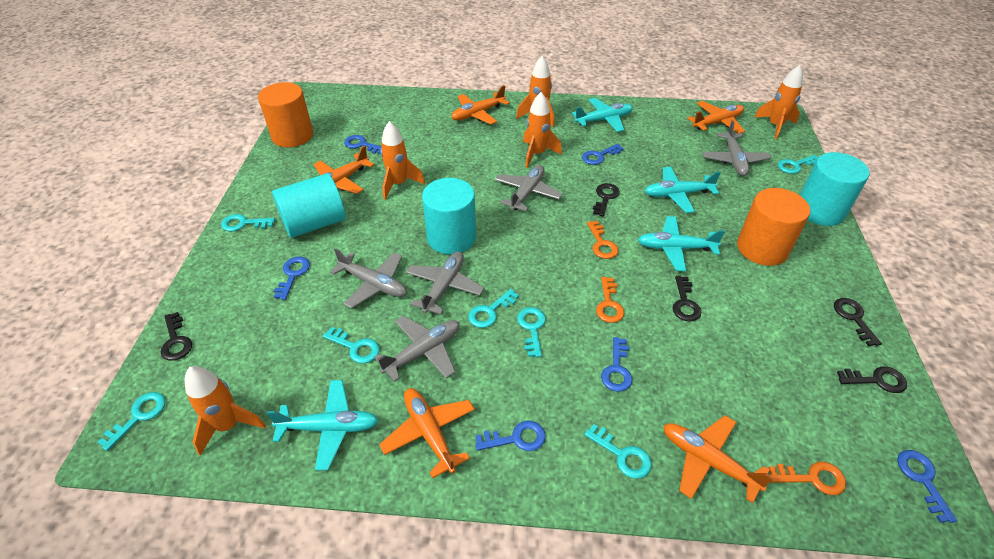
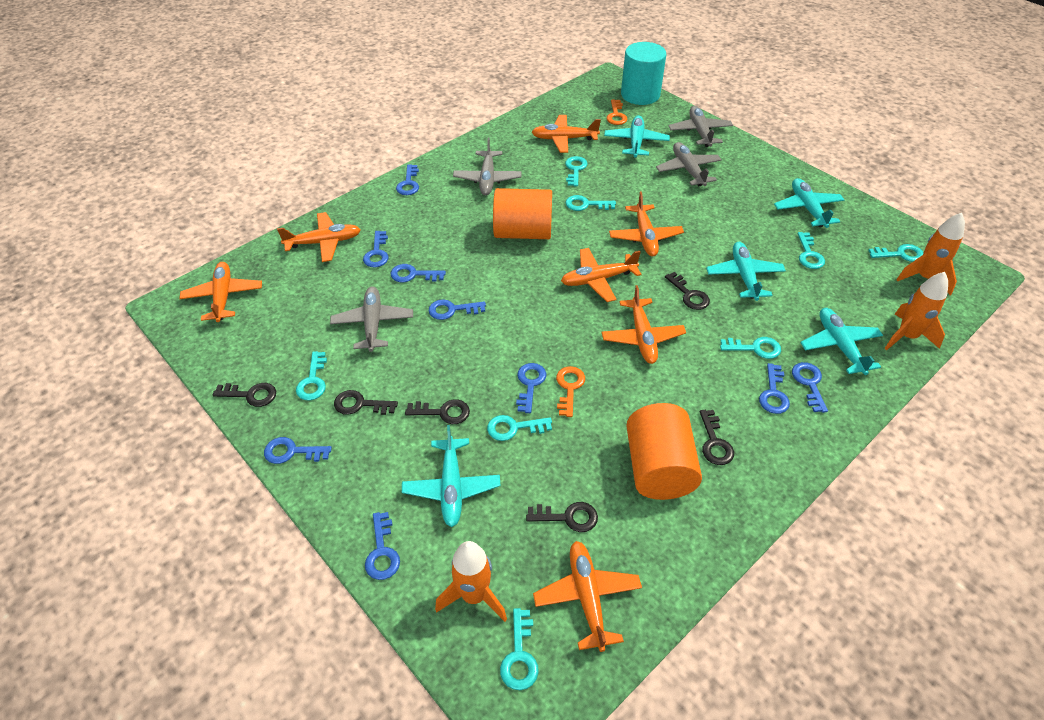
black key: 5 -> 6
blue key: 6 -> 9
grey plane: 5 -> 4
orange key: 3 -> 2
orange plane: 5 -> 7
orange rocket: 5 -> 3
turquoise cylinder: 3 -> 1
turquoise key: 7 -> 8
turquoise plane: 4 -> 5

